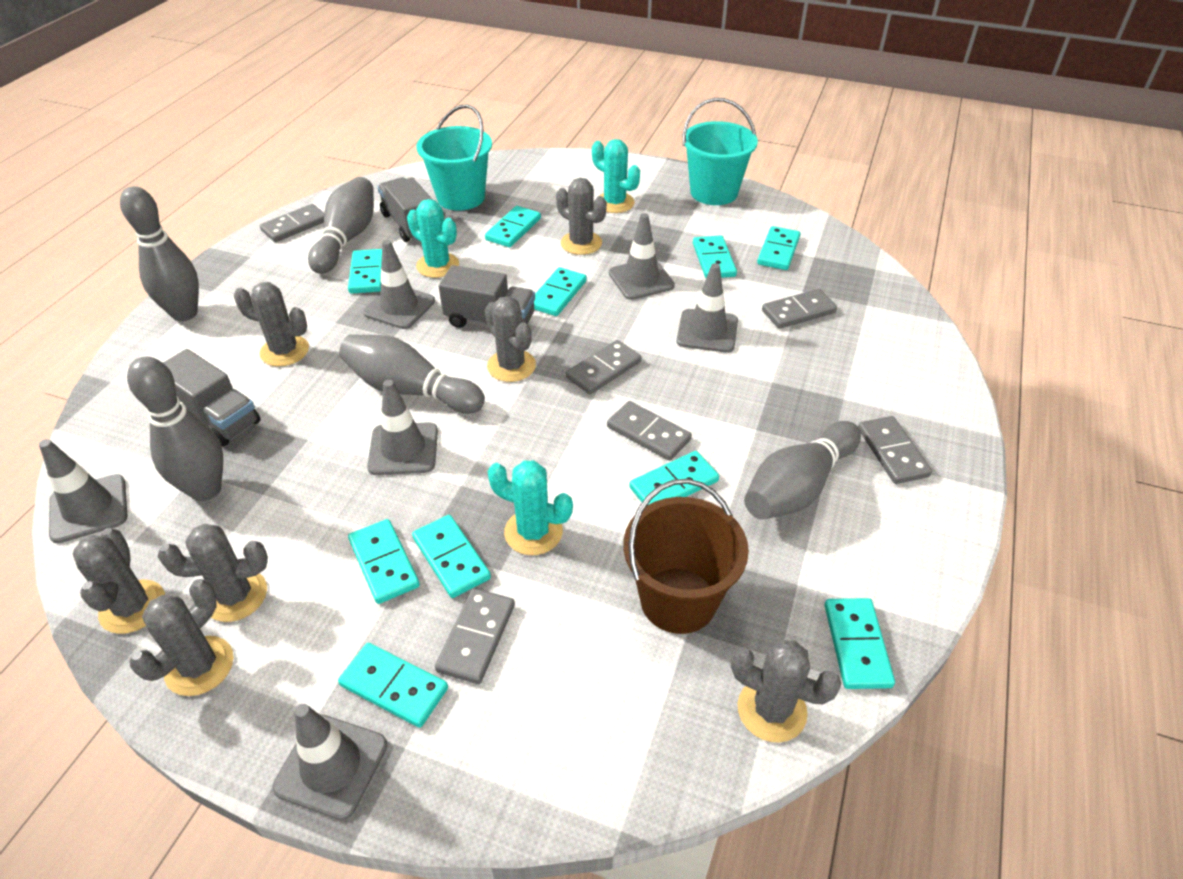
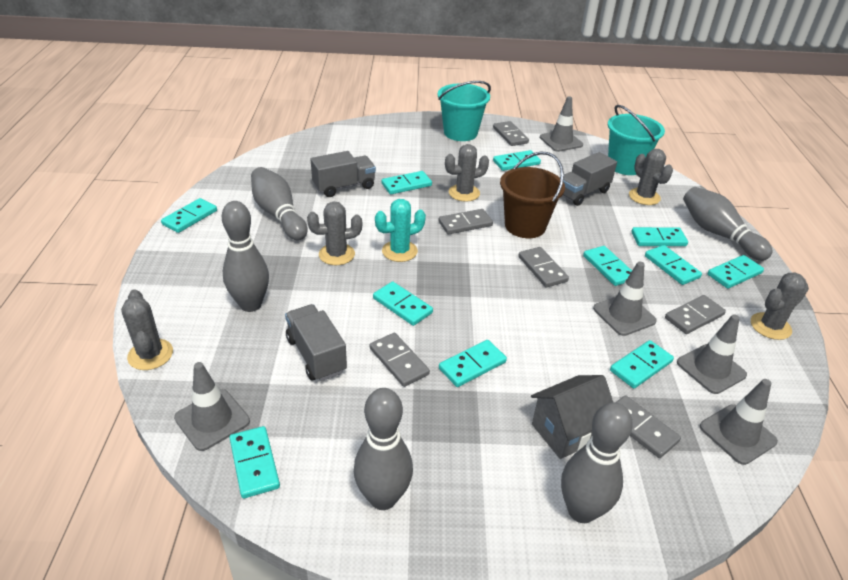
grey cactus: 7 -> 5
grey house: 0 -> 1
grey traffic cone: 6 -> 5
turquoise cactus: 3 -> 1
turquoise domino: 10 -> 11

